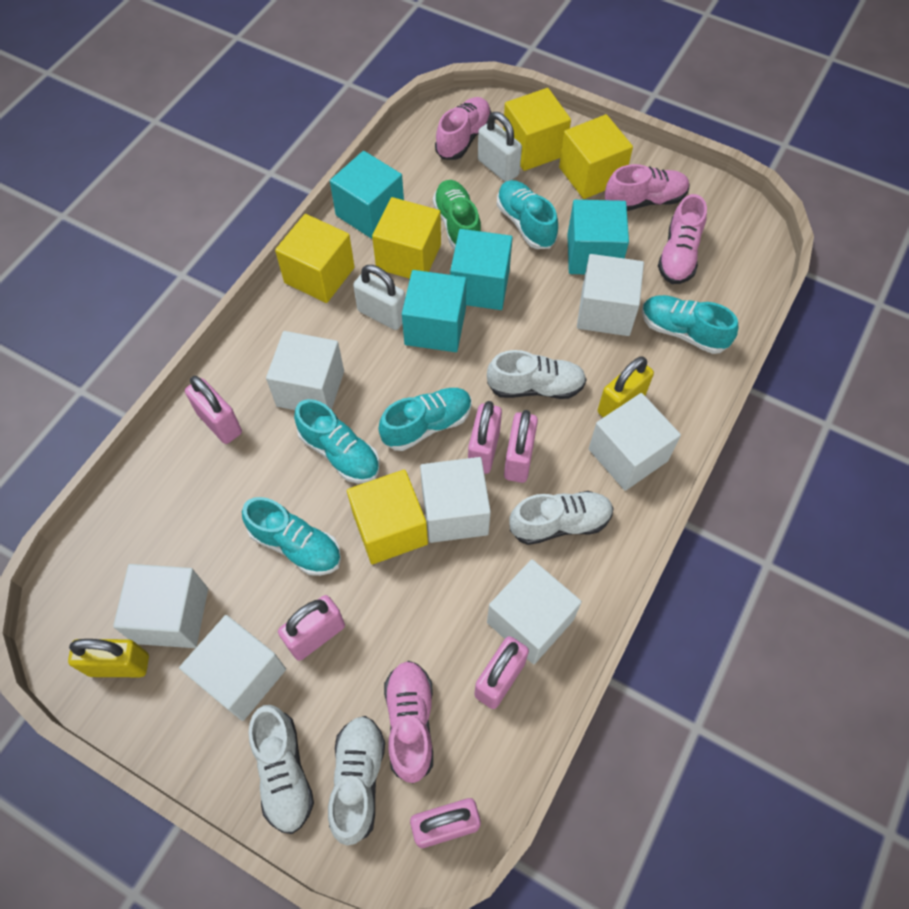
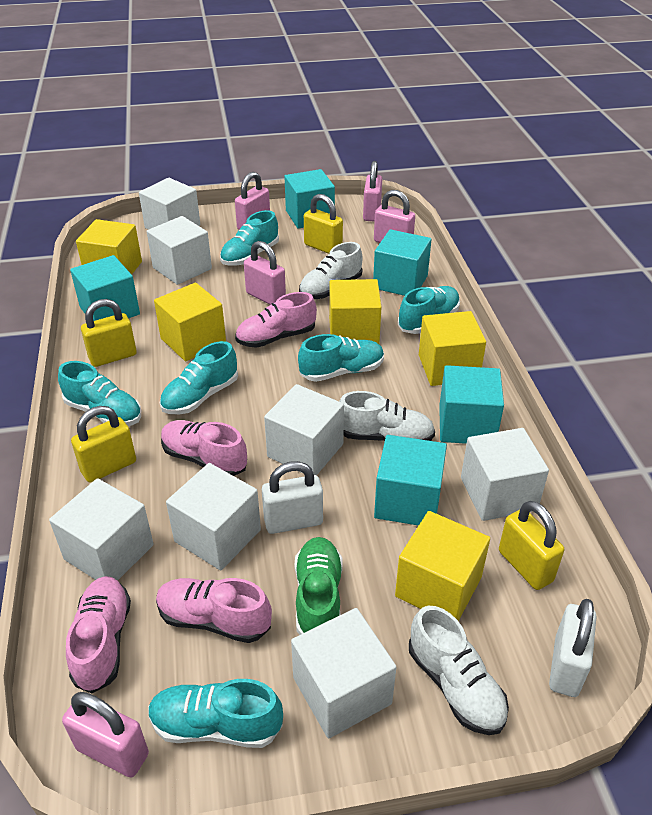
pink padlock: 6 -> 5
turquoise cube: 4 -> 5
turquoise shoe: 5 -> 6
white shoe: 4 -> 3
yellow padlock: 2 -> 4

